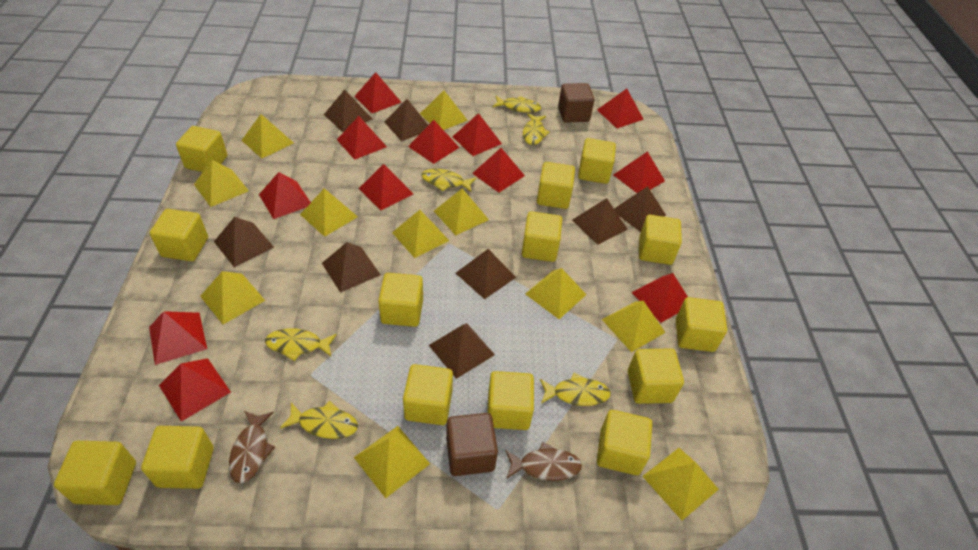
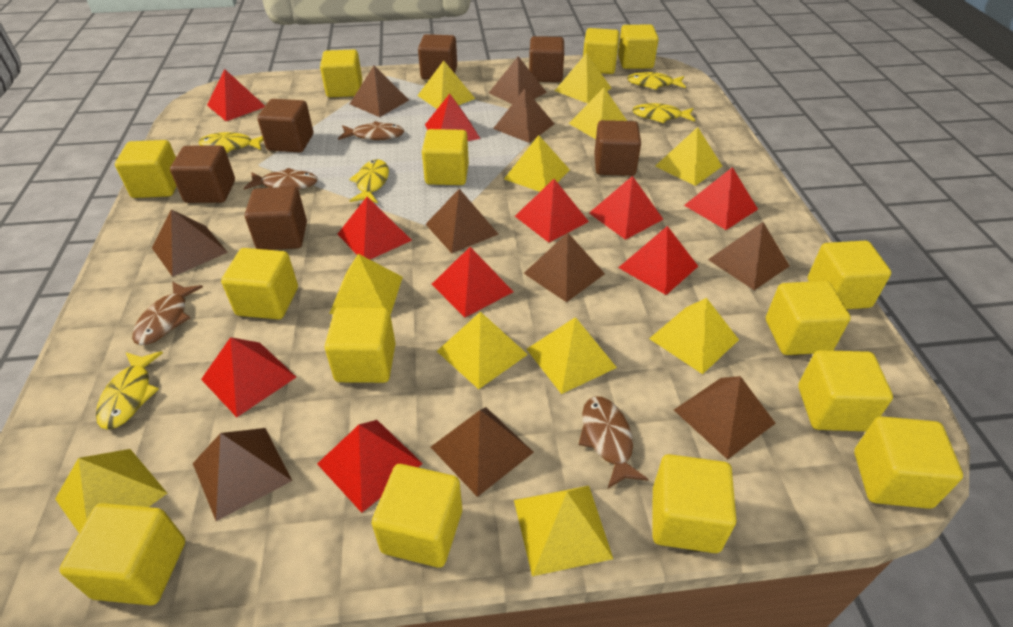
brown cube: 2 -> 6
brown fish: 2 -> 4
brown pyramid: 8 -> 10
red pyramid: 12 -> 10
yellow fish: 6 -> 5

